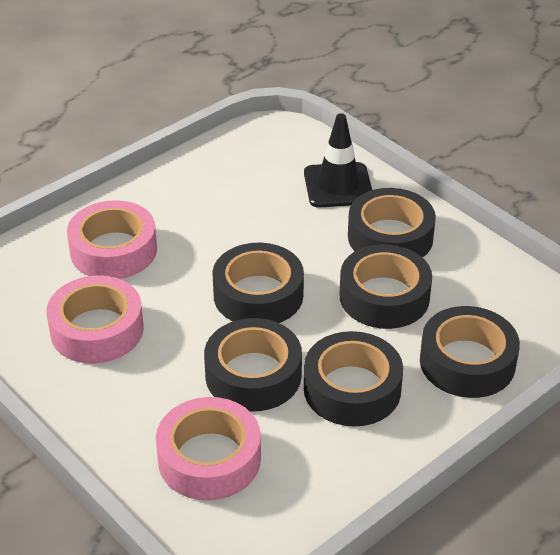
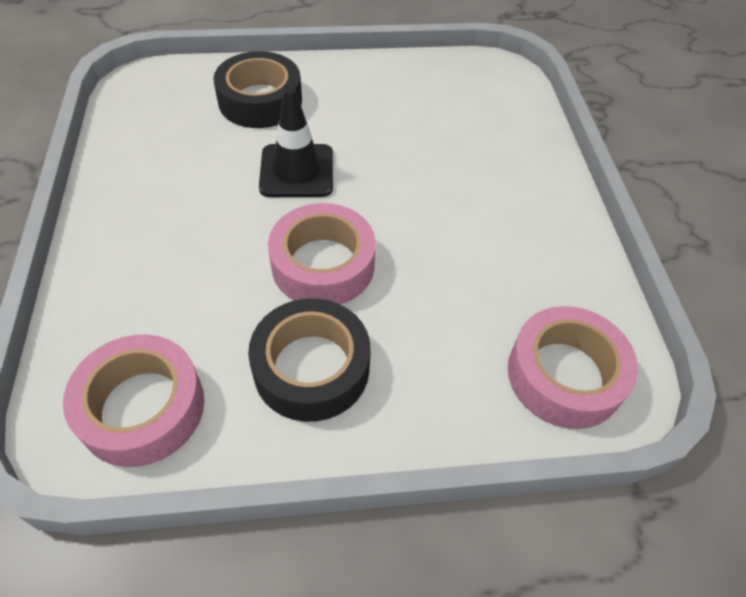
black tape: 6 -> 2

